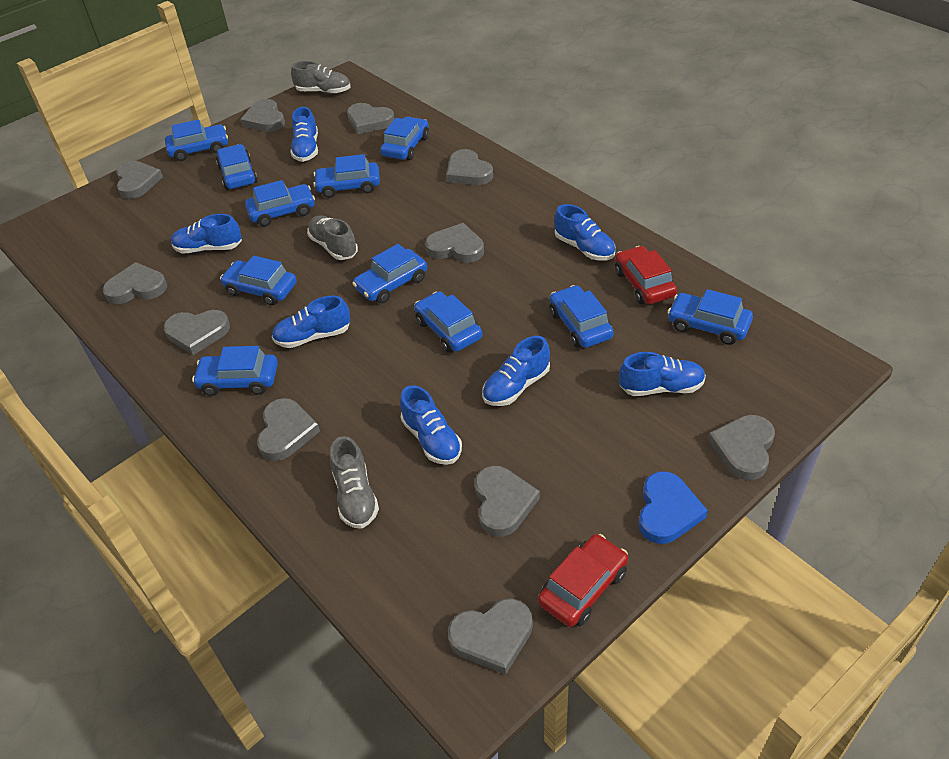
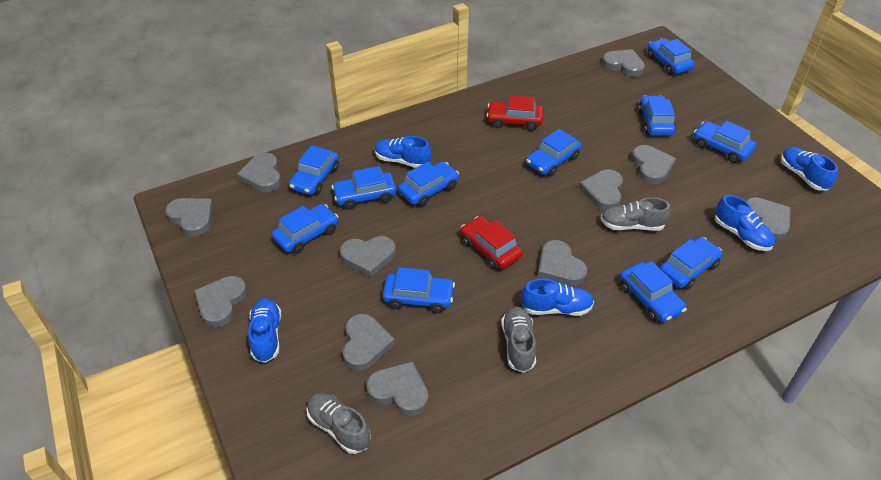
blue heart: 1 -> 0
blue shoe: 7 -> 5

